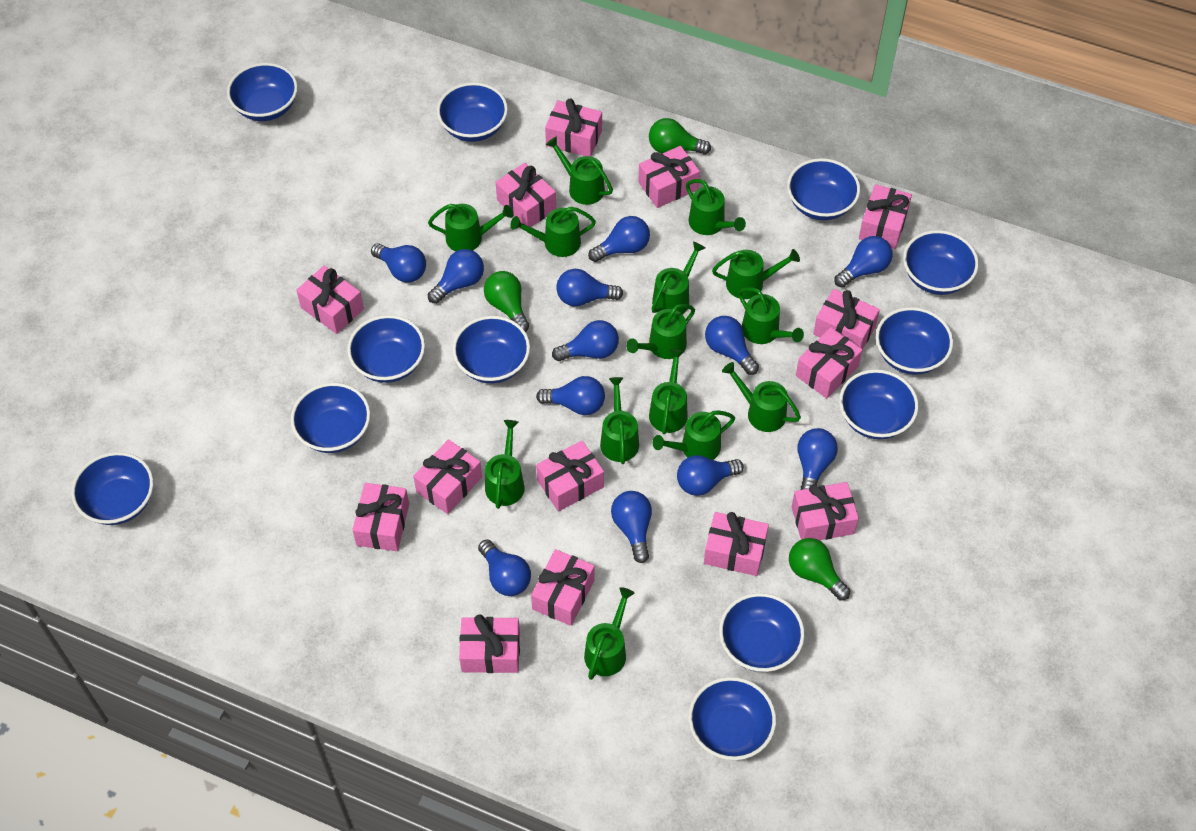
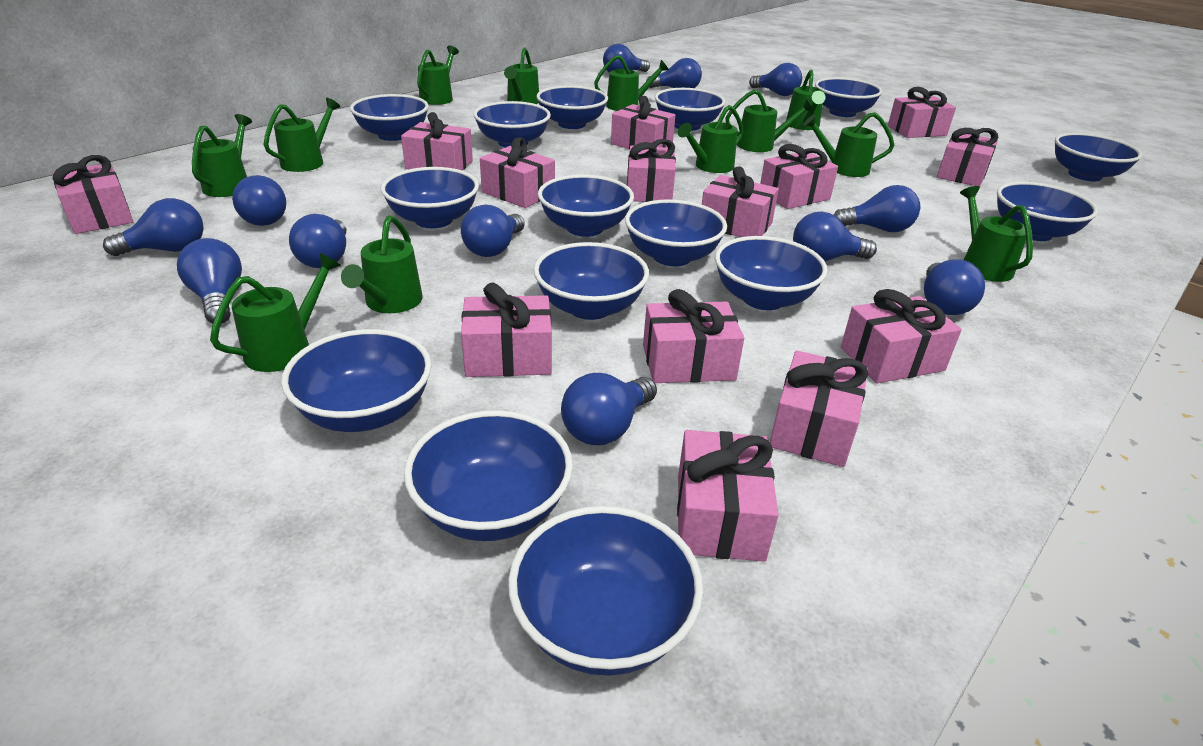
blue bowl: 12 -> 15
green light bulb: 3 -> 0
green watering can: 14 -> 12

